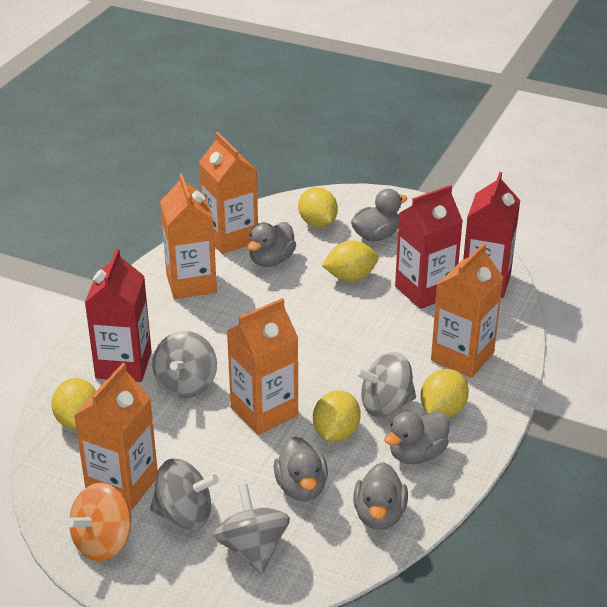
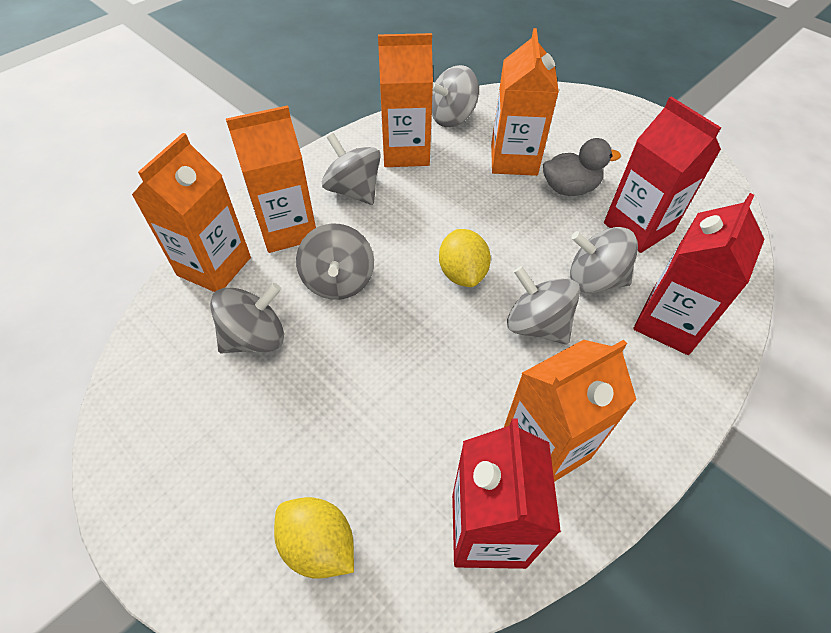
grey duck: 5 -> 1
grey spinning top: 4 -> 6
orange spinning top: 1 -> 0
yellow lemon: 5 -> 2

